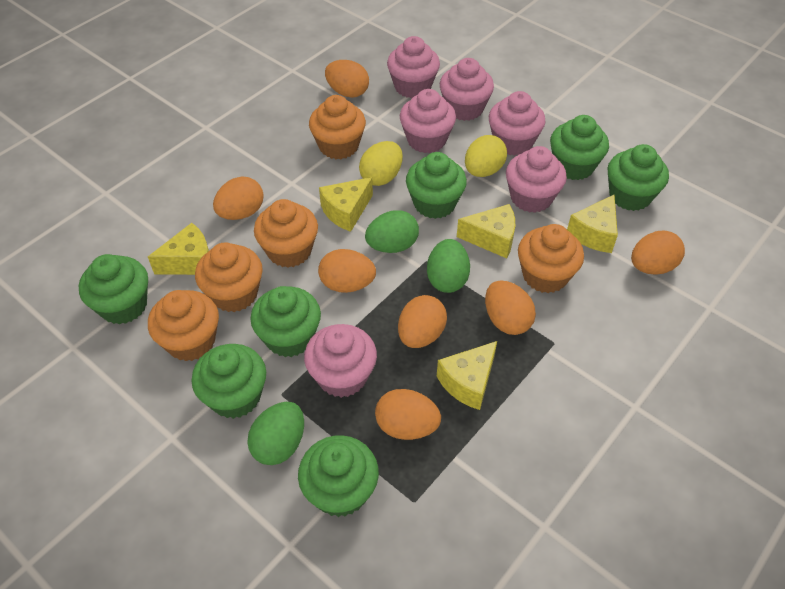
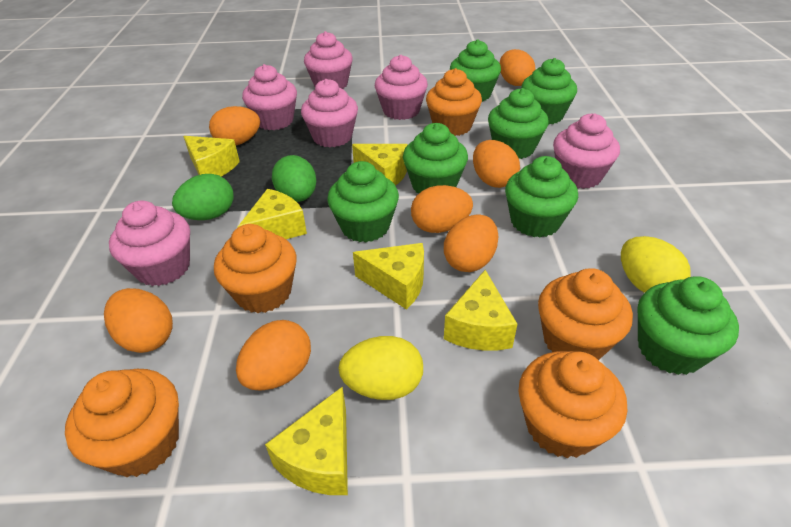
green egg: 3 -> 2
yellow cheese: 5 -> 6

